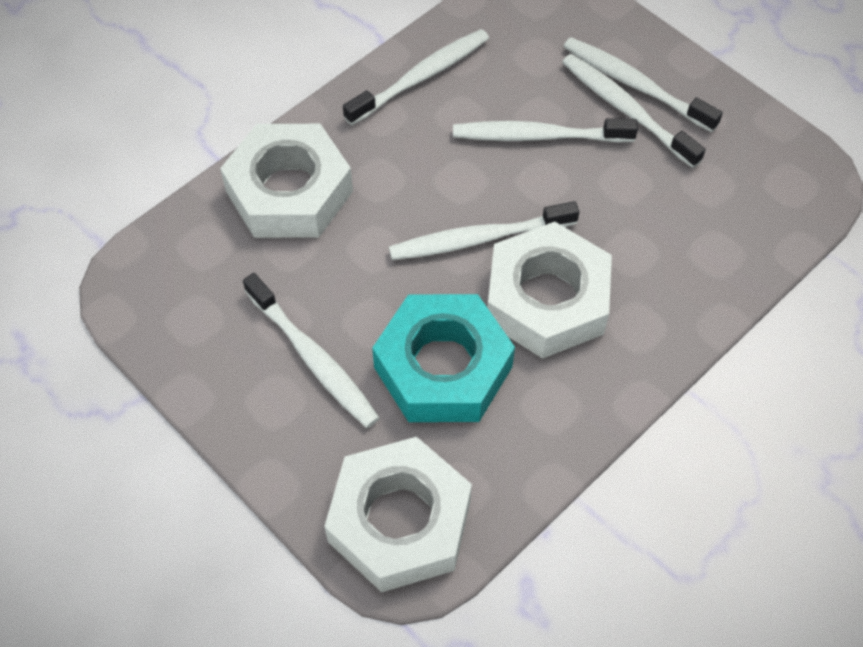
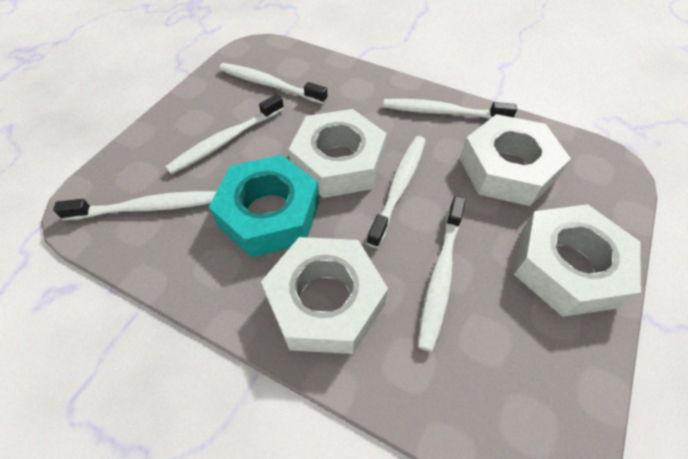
white nut: 3 -> 4

